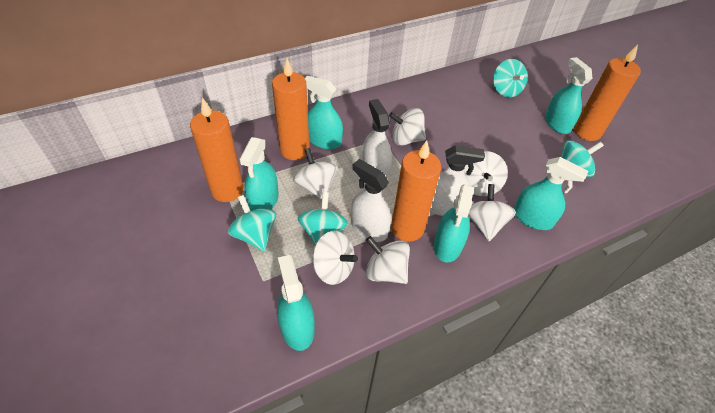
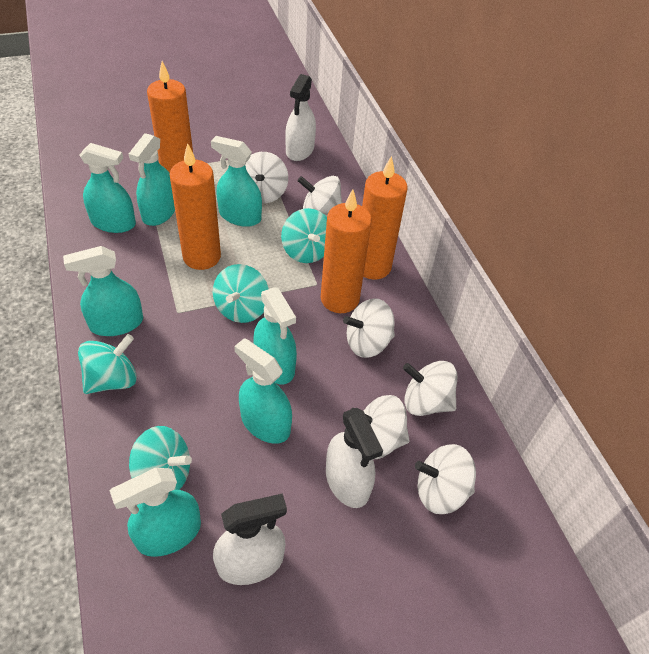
turquoise spray bottle: 6 -> 7

